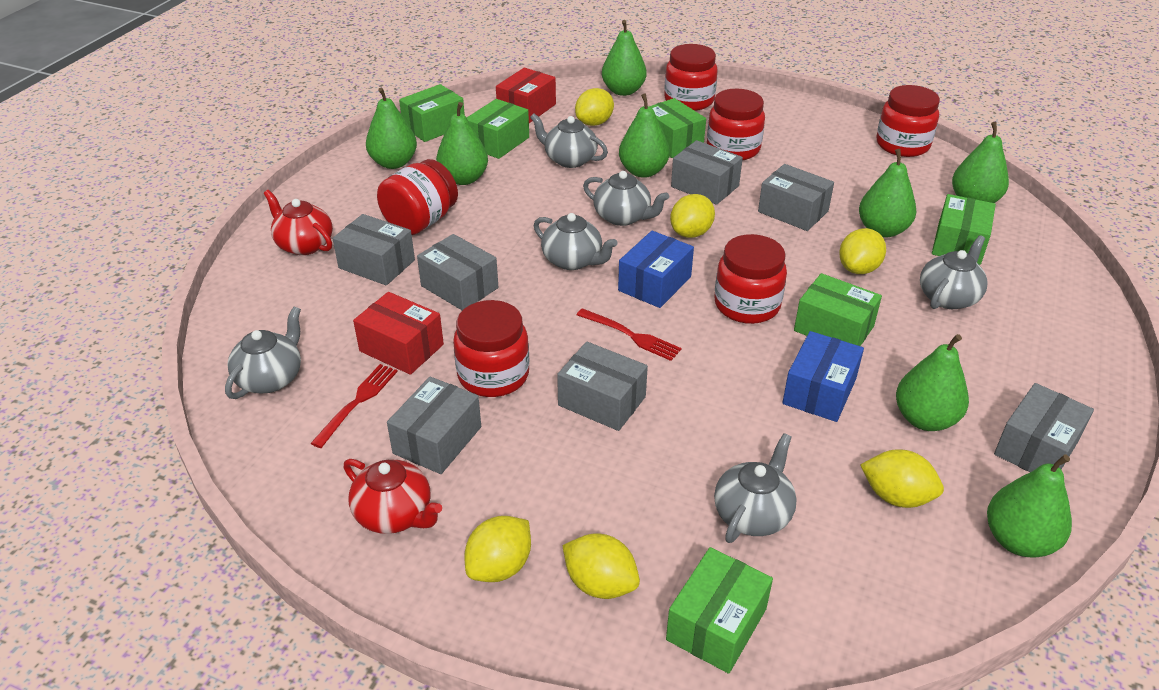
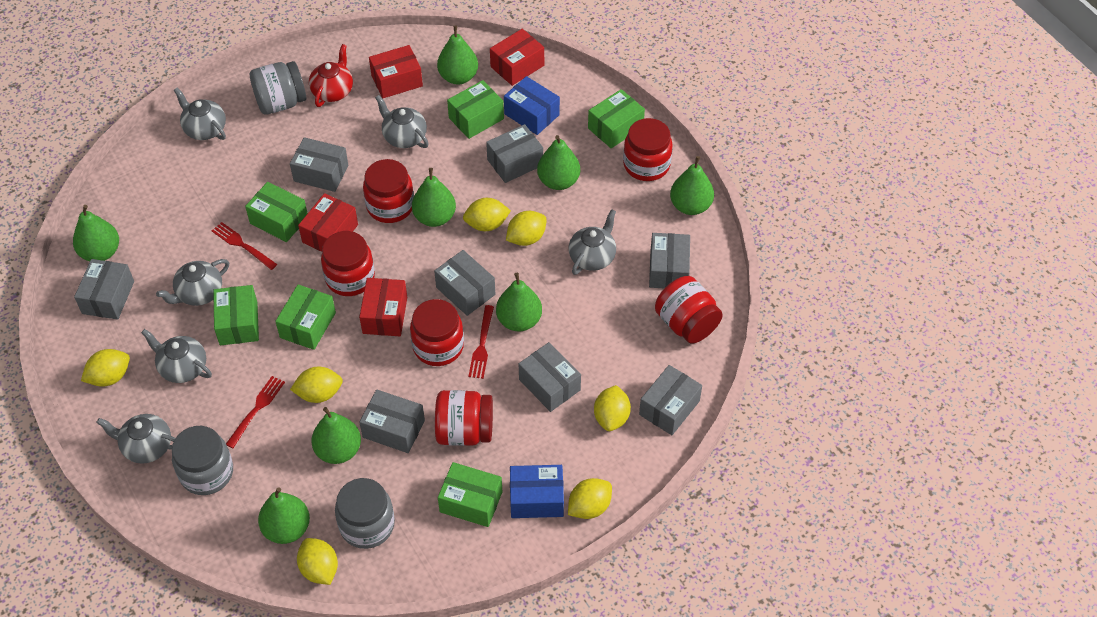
grey box: 7 -> 8
grey jar: 0 -> 3
red box: 2 -> 4
red fork: 2 -> 3
red teapot: 2 -> 1
yellow lemon: 6 -> 7

